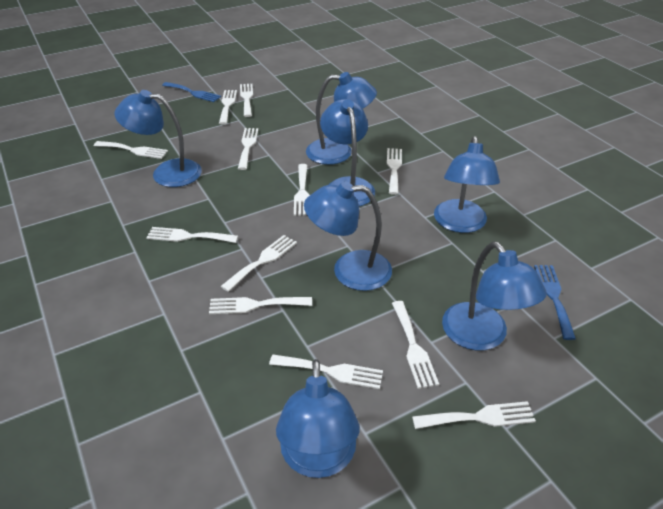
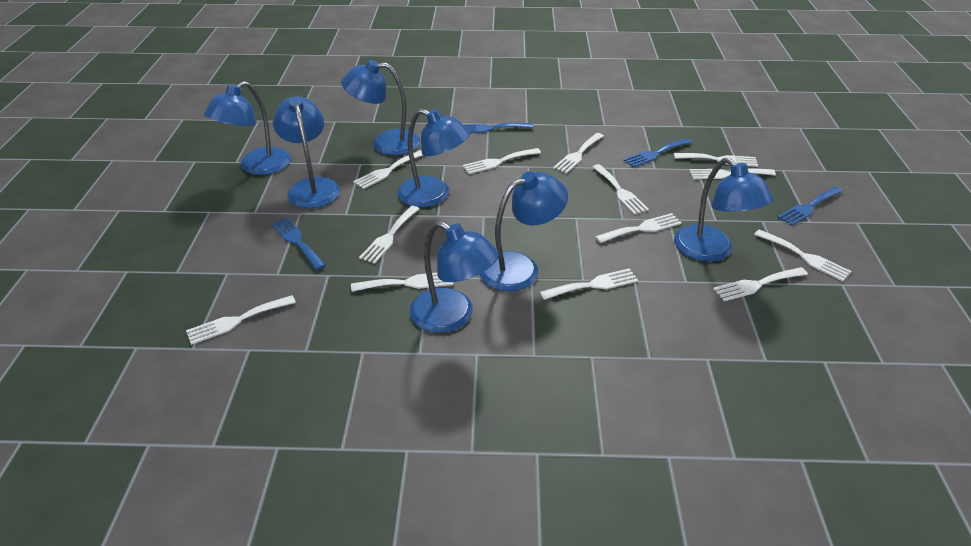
blue fork: 2 -> 4
white fork: 12 -> 13

